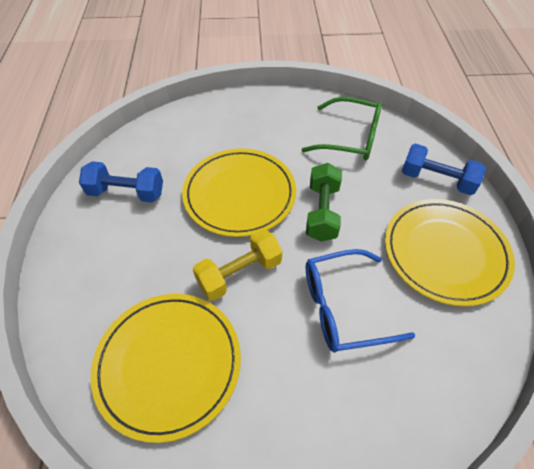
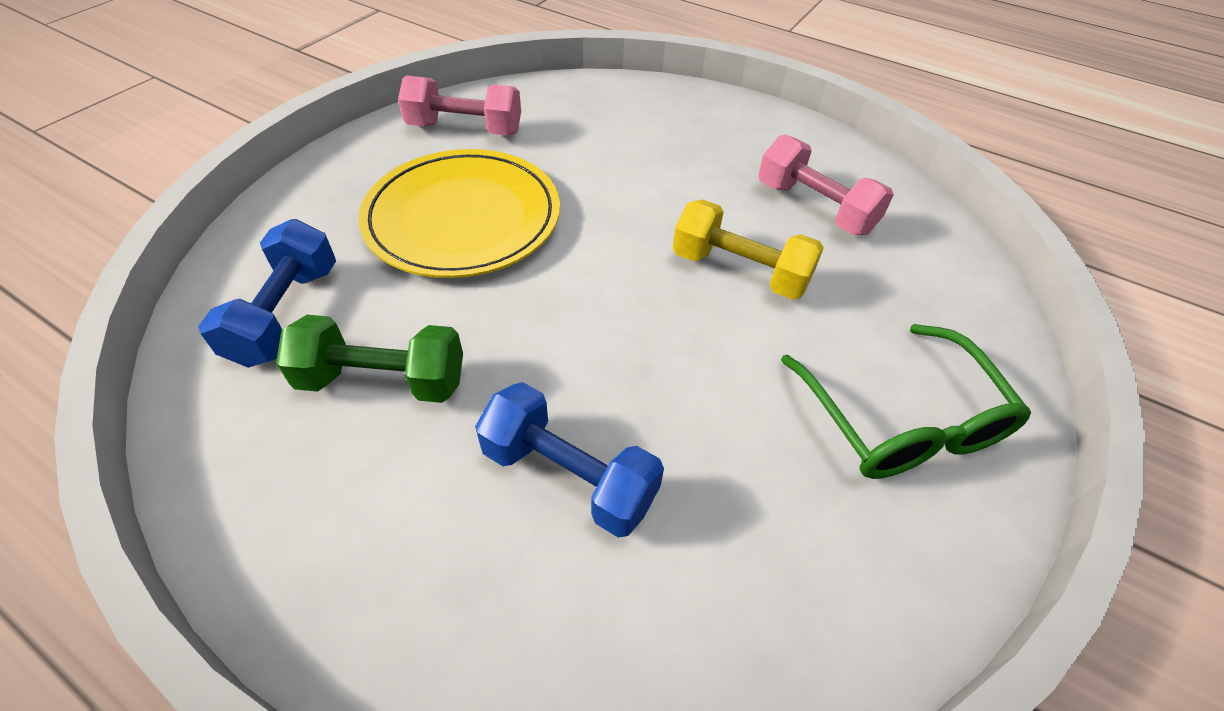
blue glasses: 1 -> 0
pink dumbbell: 0 -> 2
yellow plate: 3 -> 1

